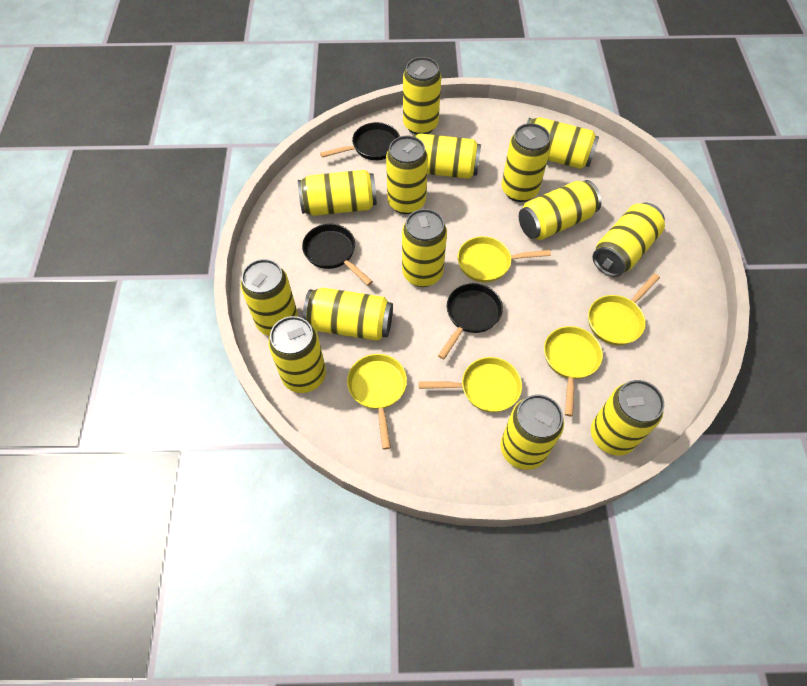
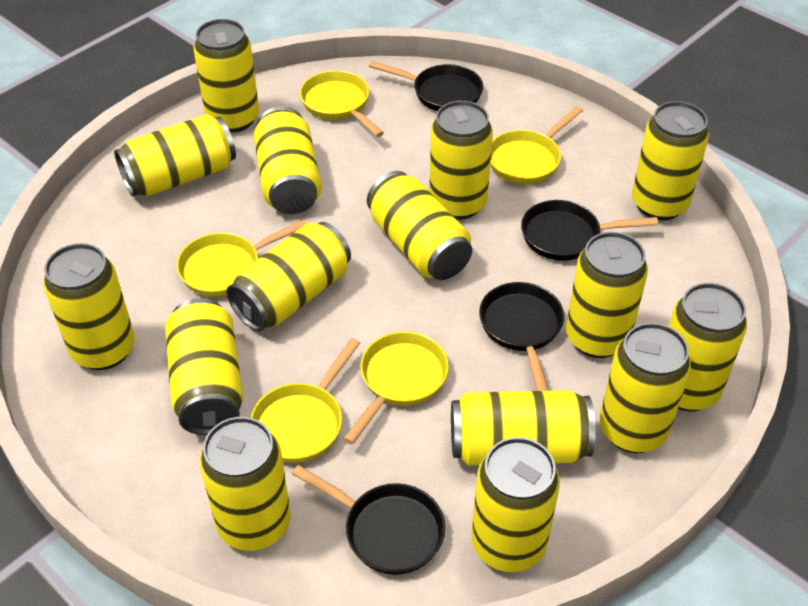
black pan: 3 -> 4
yellow can: 14 -> 15

